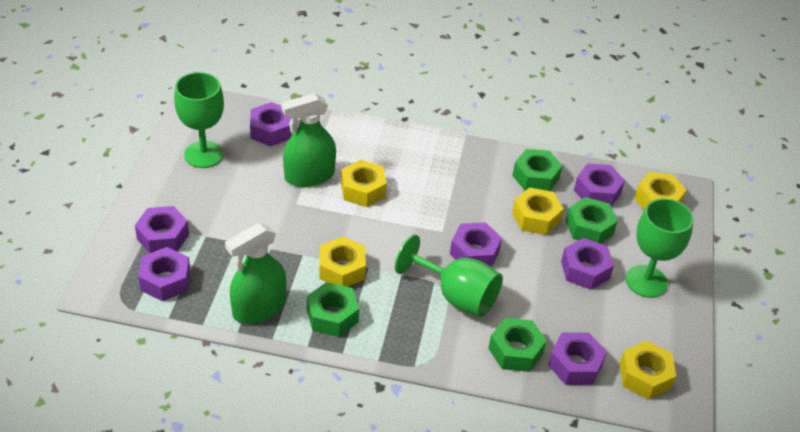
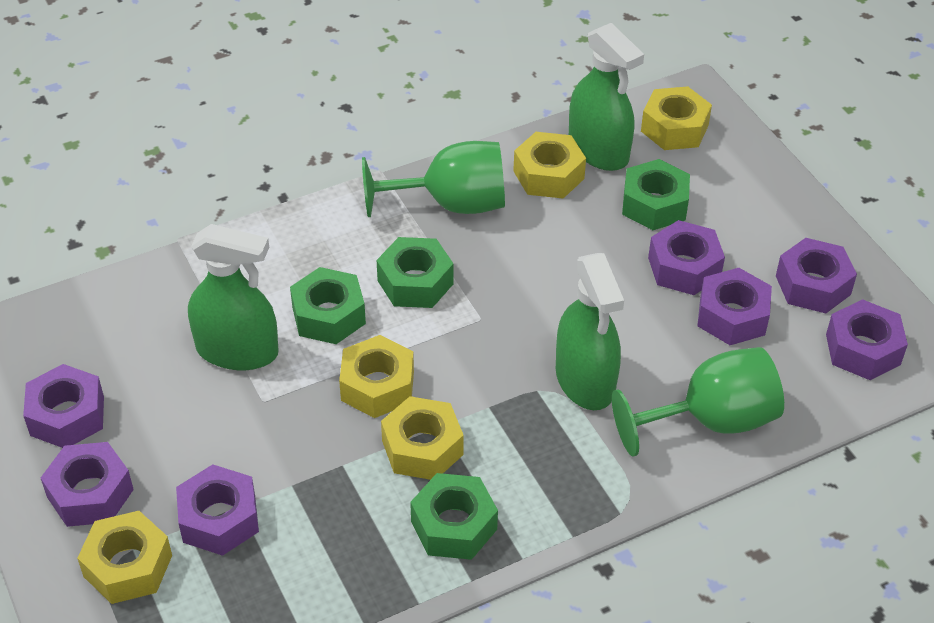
green goblet: 3 -> 2
green spray bottle: 2 -> 3

